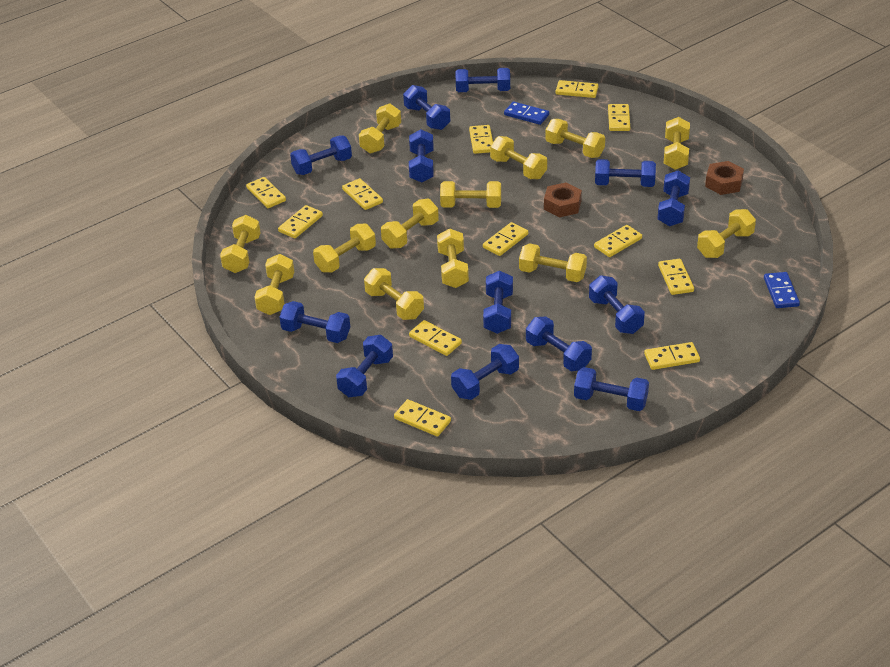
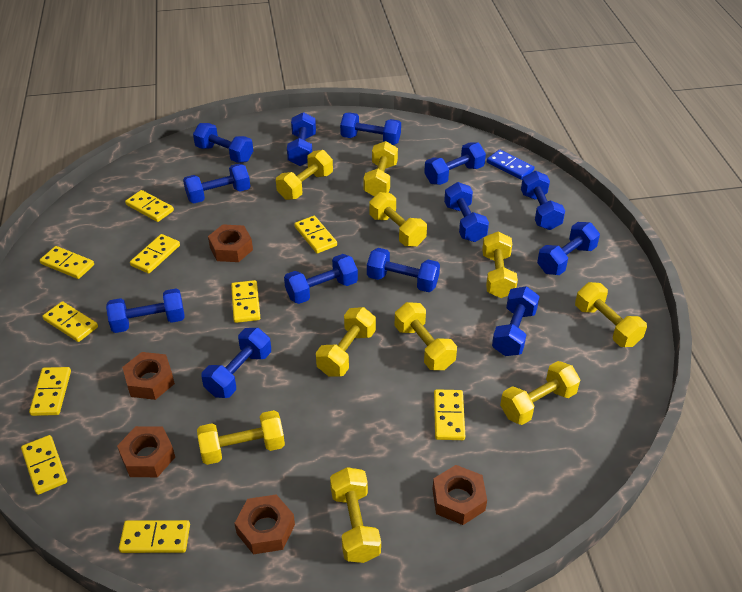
blue domino: 2 -> 1
brown nut: 2 -> 5
yellow domino: 12 -> 10
yellow dumbbell: 13 -> 10

